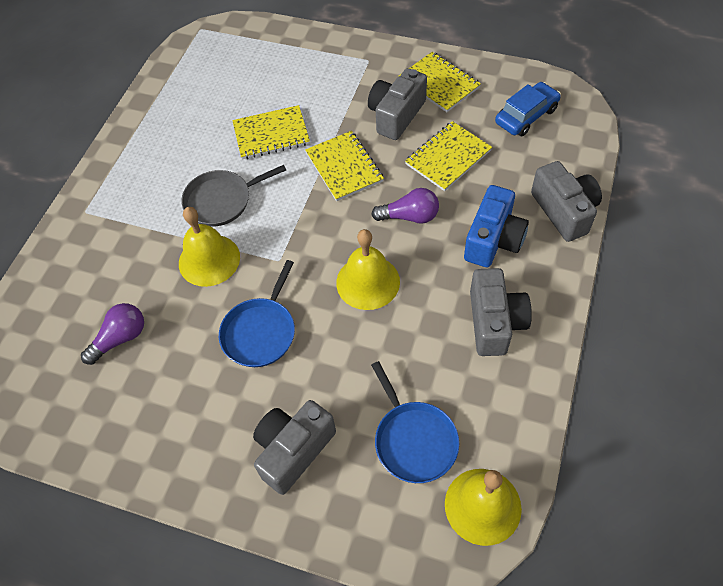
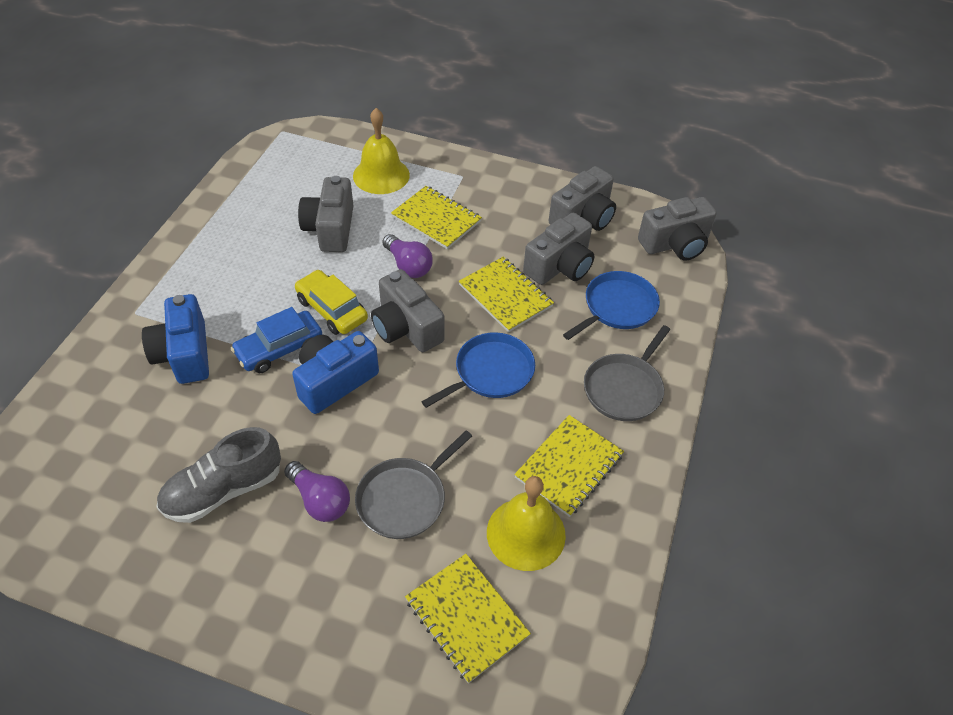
blue camera: 1 -> 2
grey camera: 4 -> 5
grey pan: 1 -> 2
grey shoe: 0 -> 1
yellow bell: 3 -> 2
yellow car: 0 -> 1

